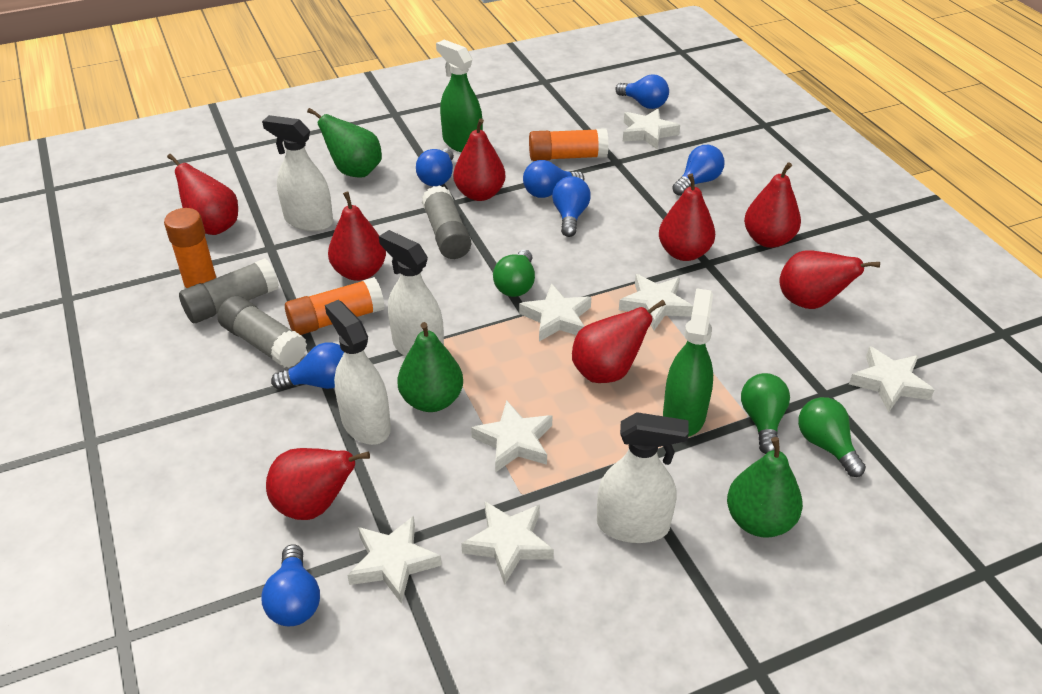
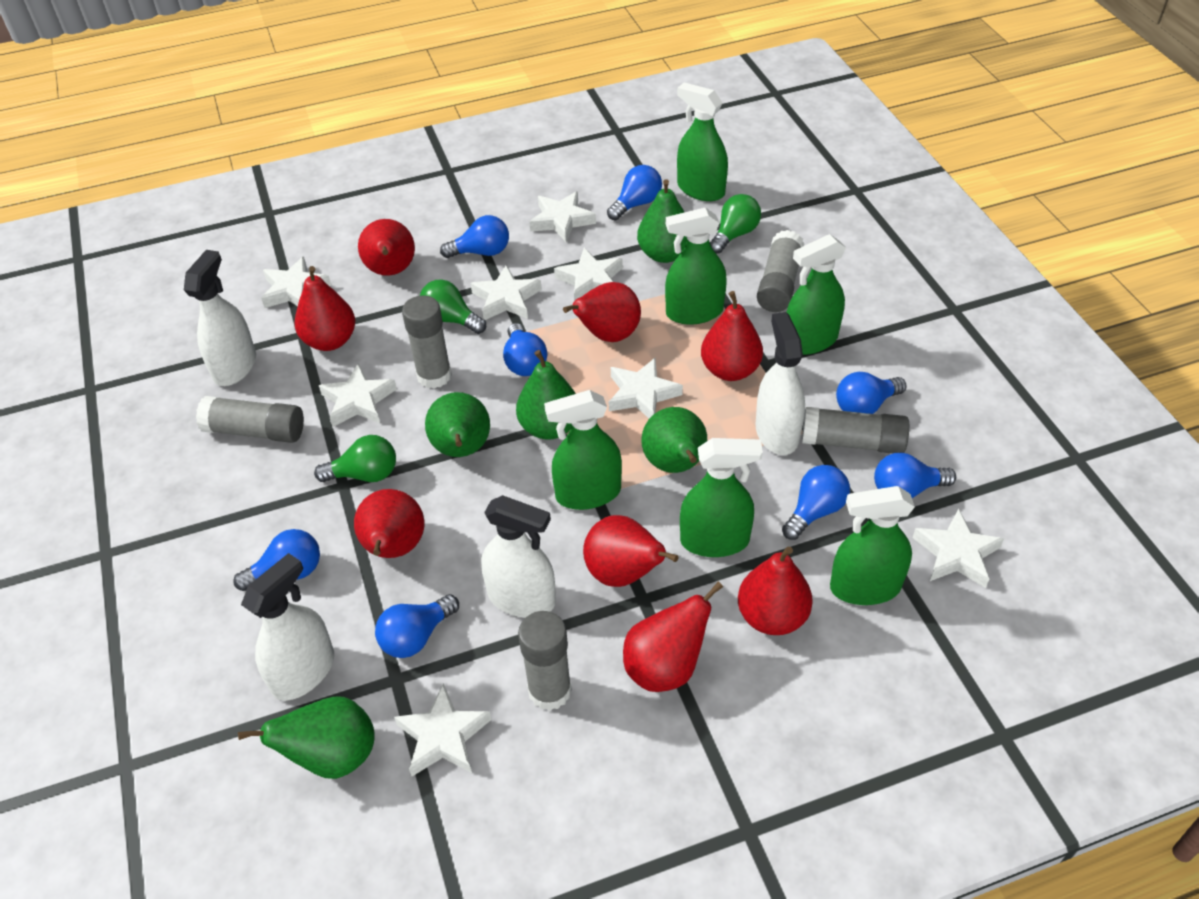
blue light bulb: 7 -> 8
green pear: 3 -> 5
green spray bottle: 2 -> 6
grey glue stick: 3 -> 5
orange glue stick: 3 -> 0
white star: 7 -> 8

